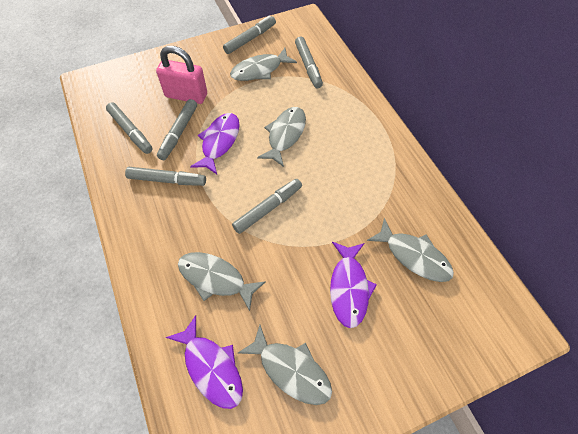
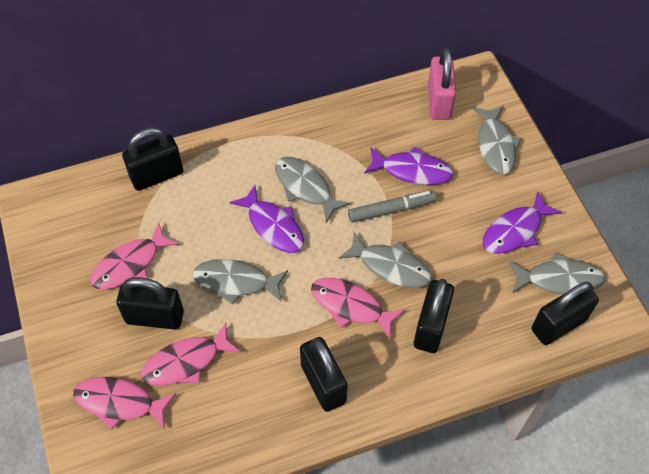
black padlock: 0 -> 5
grey marker: 6 -> 1
pink fish: 0 -> 4

